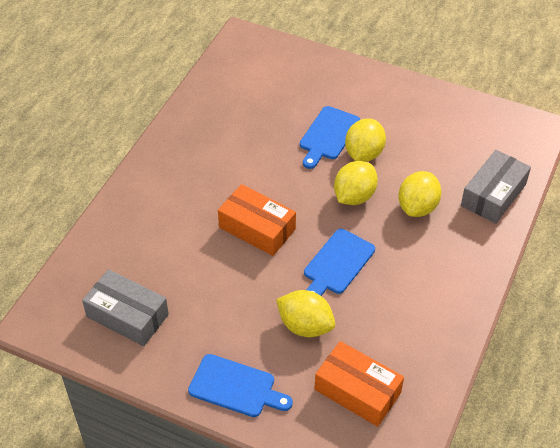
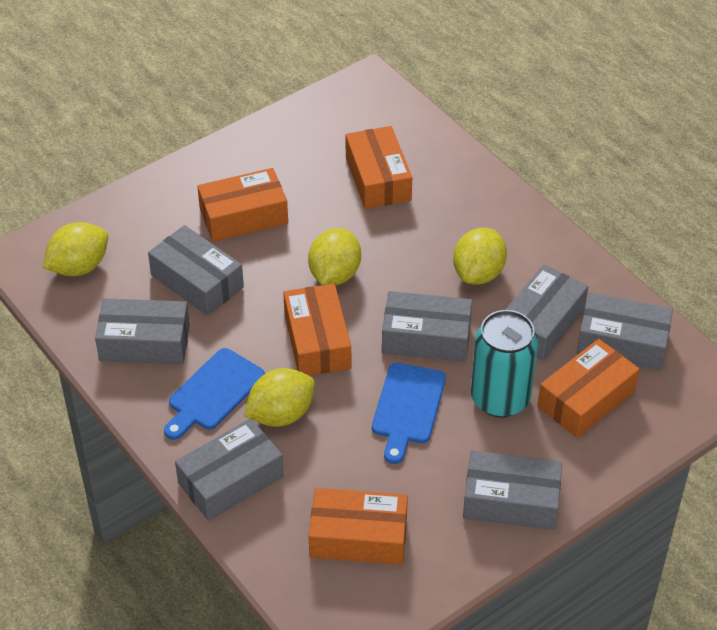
blue cutting board: 3 -> 2
grey box: 2 -> 7
orange box: 2 -> 5
turquoise can: 0 -> 1

